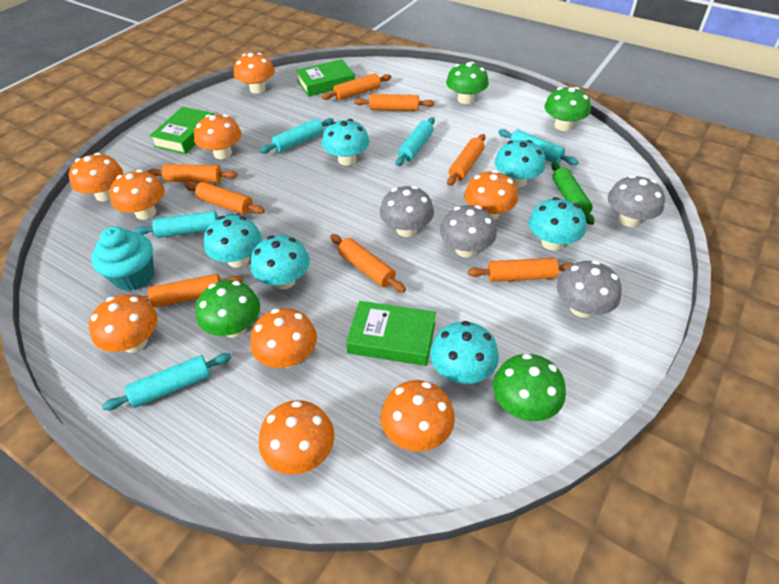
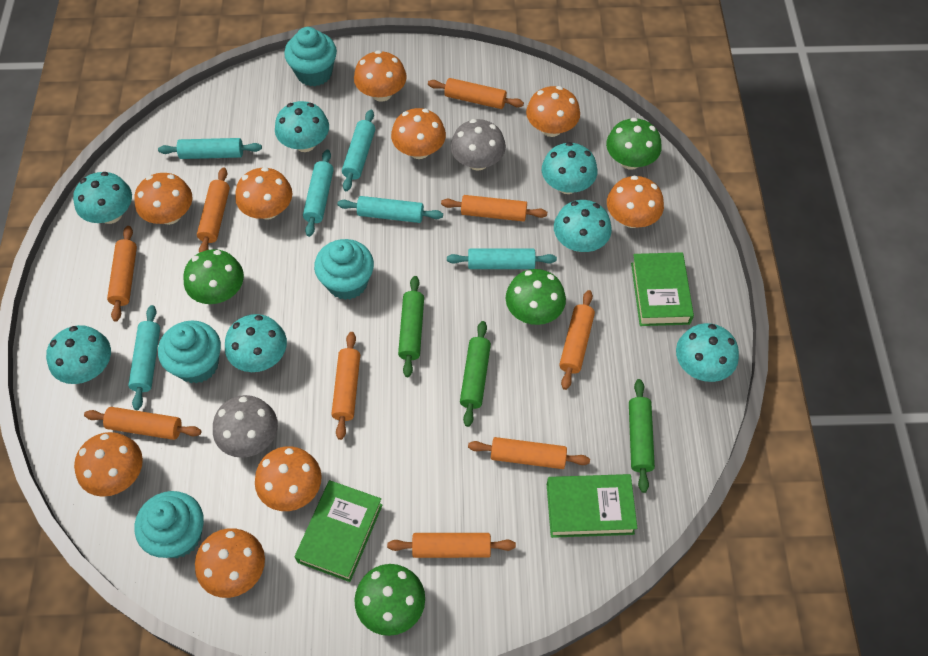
green rolling pin: 1 -> 3
grey mushroom: 4 -> 2
orange rolling pin: 8 -> 9
turquoise cupcake: 1 -> 4
turquoise mushroom: 6 -> 7
turquoise rolling pin: 5 -> 6

